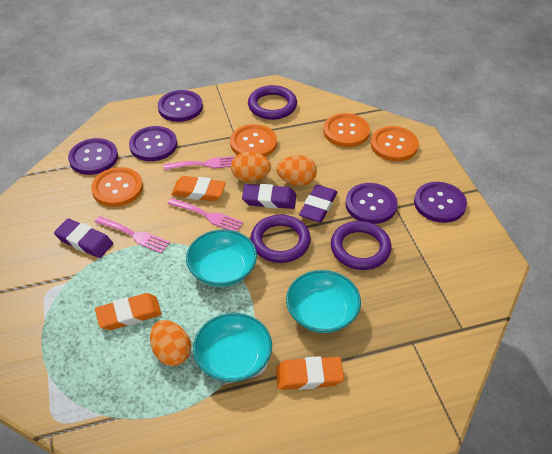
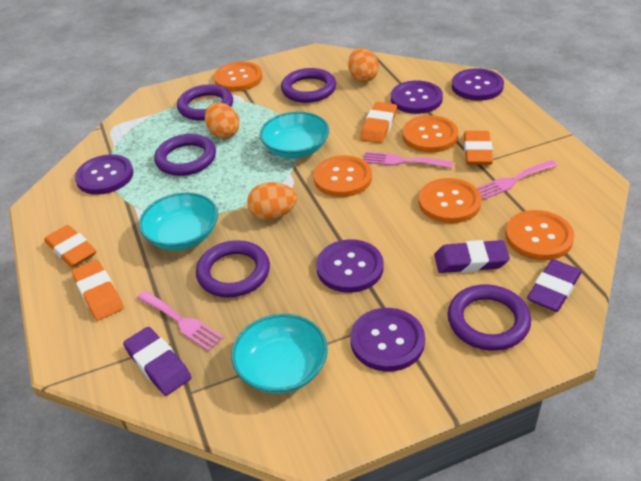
orange button: 4 -> 5
orange eraser: 3 -> 4
purple ring: 3 -> 5

